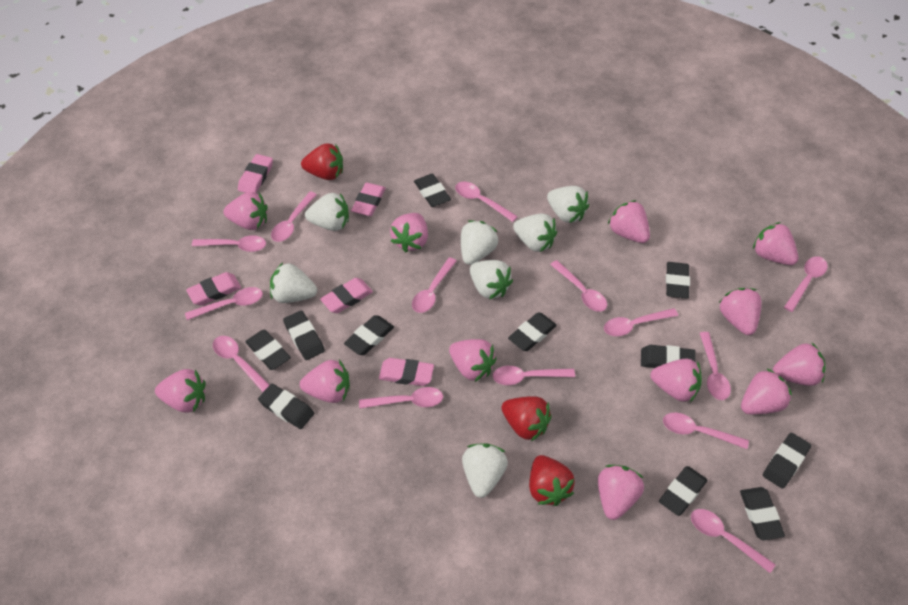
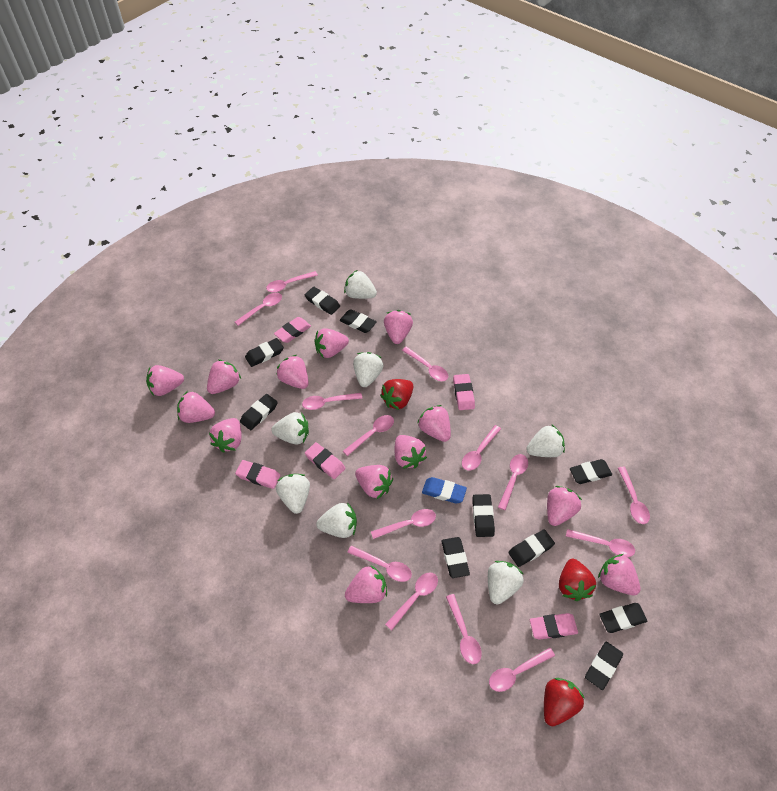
black eraser: 11 -> 10
blue eraser: 0 -> 1
pink strawberry: 12 -> 13

